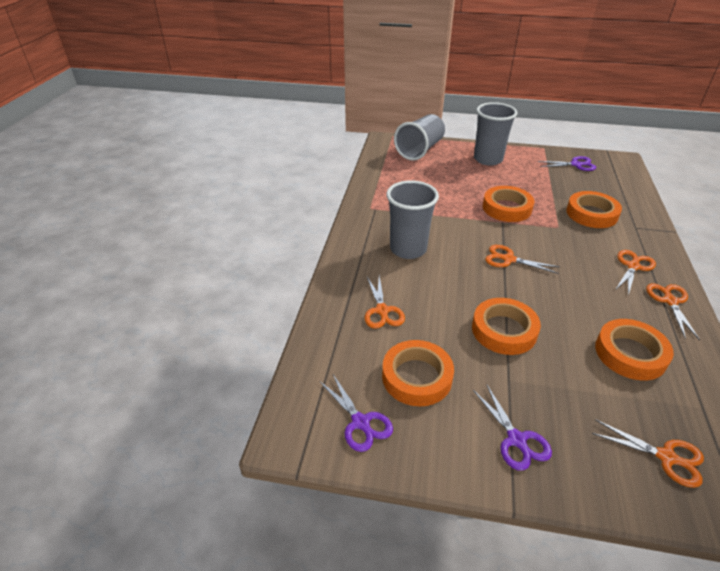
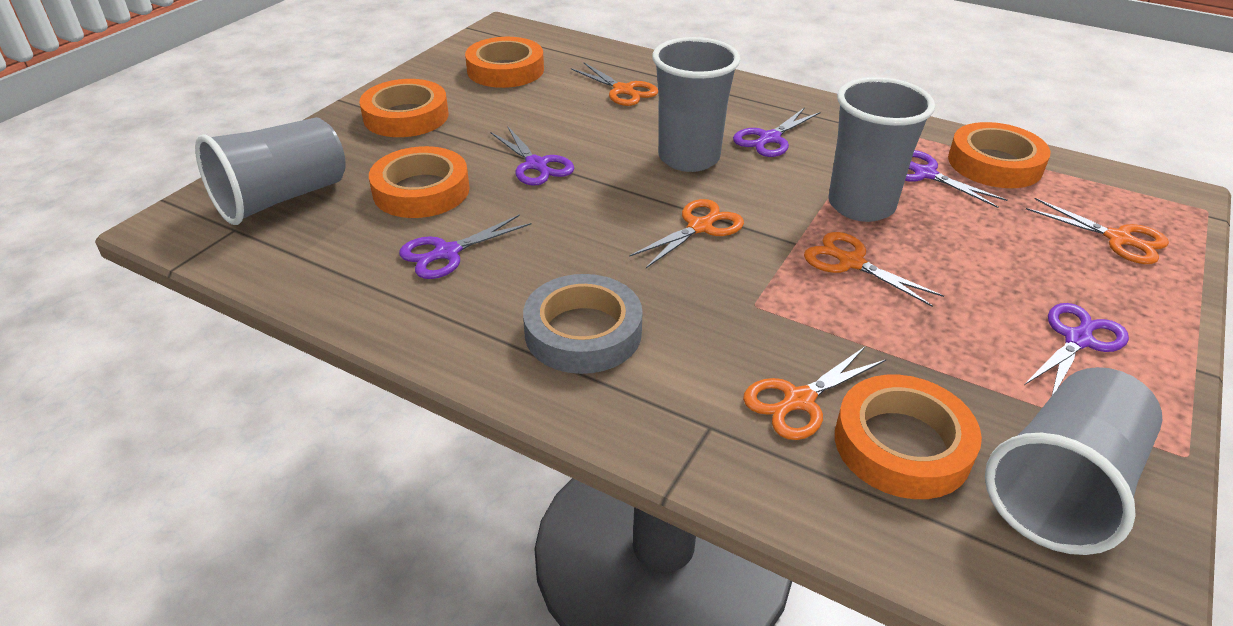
grey cup: 3 -> 4
grey tape: 0 -> 1
purple scissors: 3 -> 5

